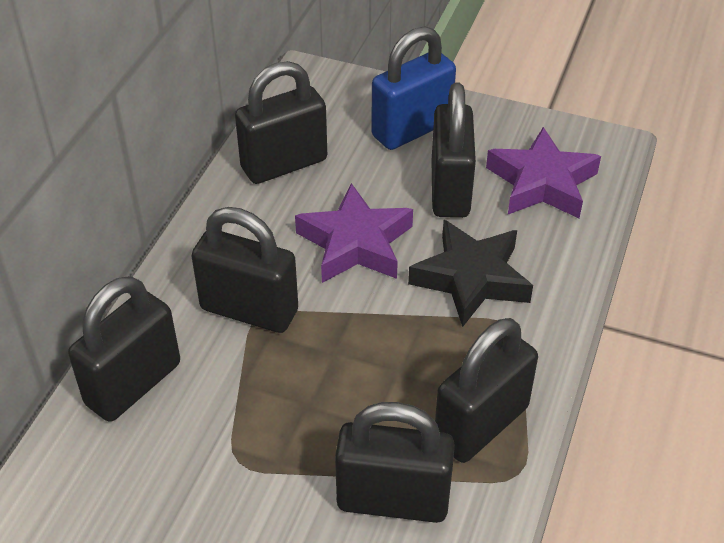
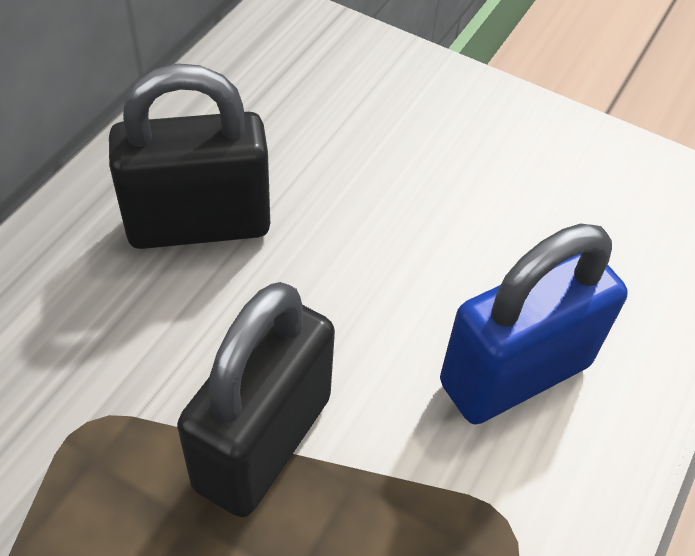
black padlock: 6 -> 2
black star: 1 -> 0
purple star: 2 -> 0

